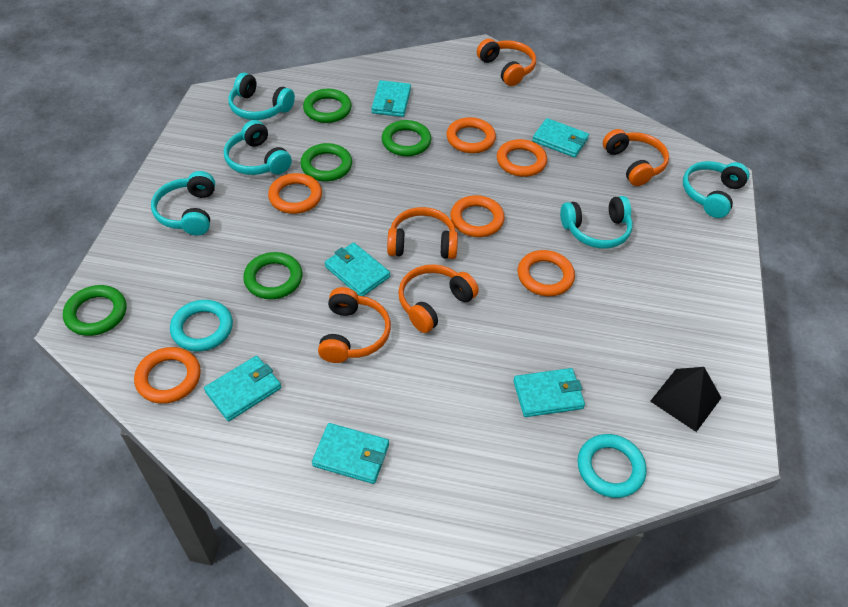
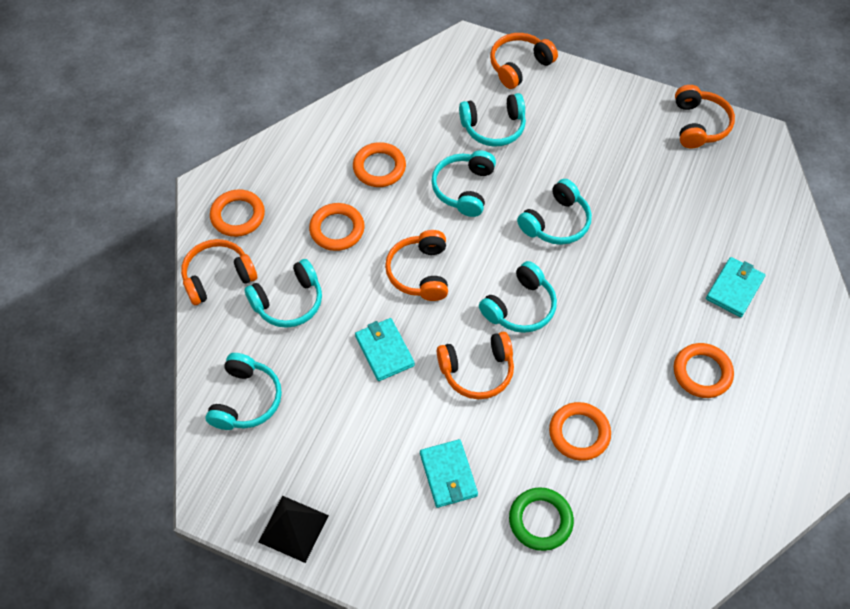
green ring: 5 -> 1
orange ring: 6 -> 5
turquoise headphones: 5 -> 6
turquoise ring: 2 -> 0
turquoise wallet: 6 -> 3

